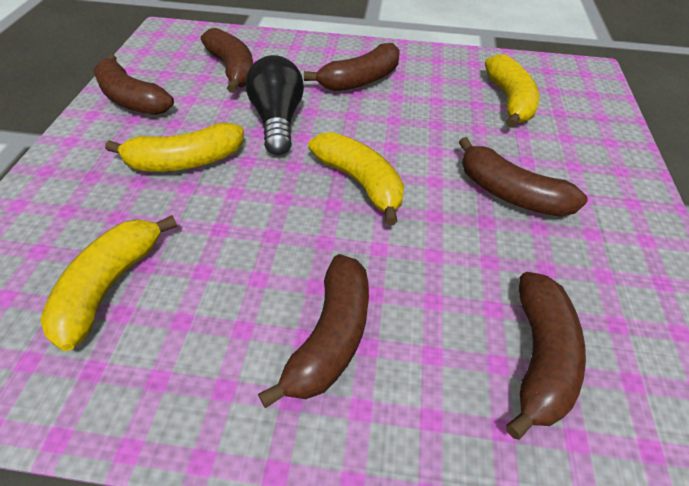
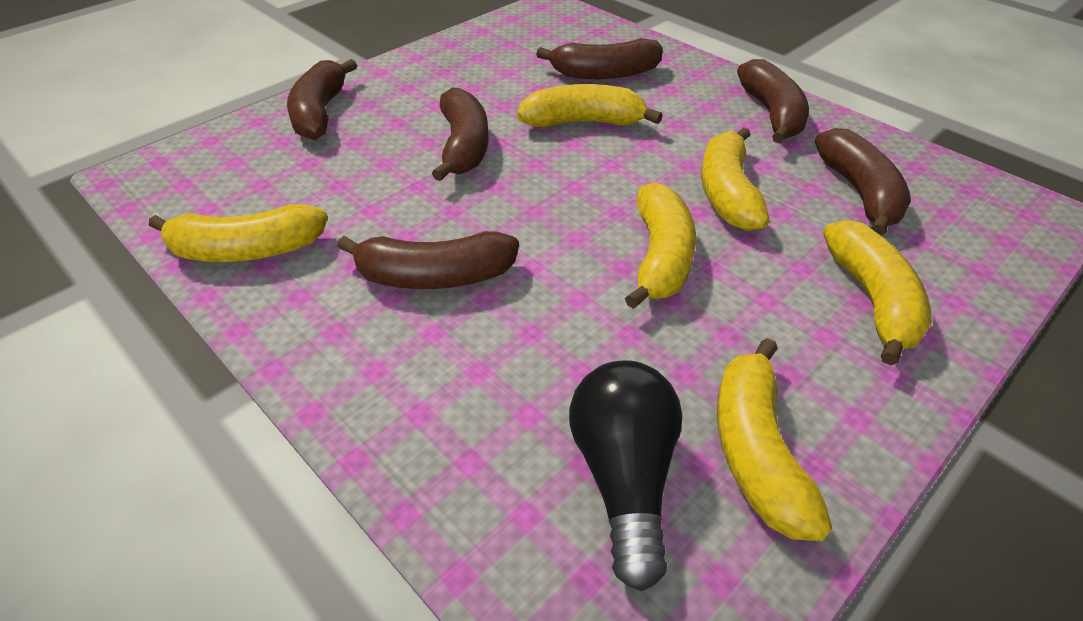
yellow banana: 4 -> 6

